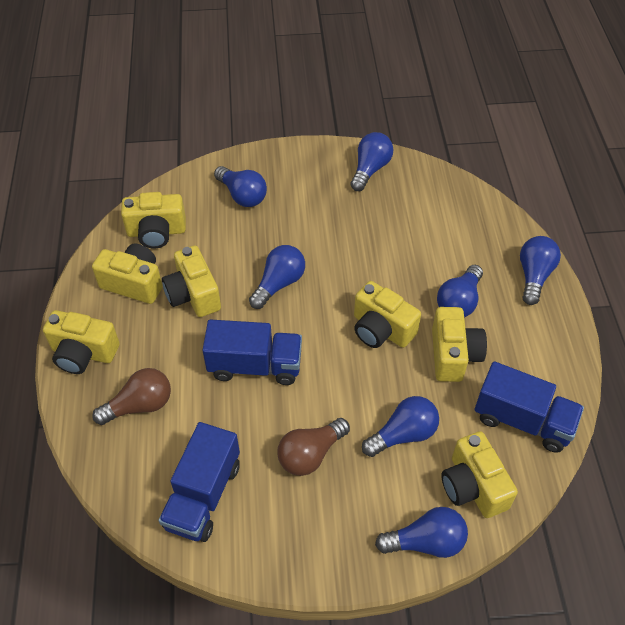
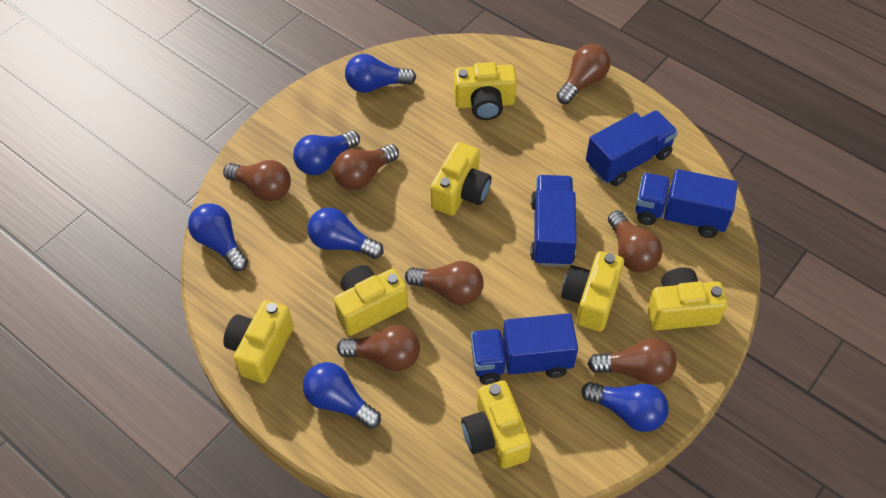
blue light bulb: 7 -> 6
blue truck: 3 -> 4
brown light bulb: 2 -> 7

